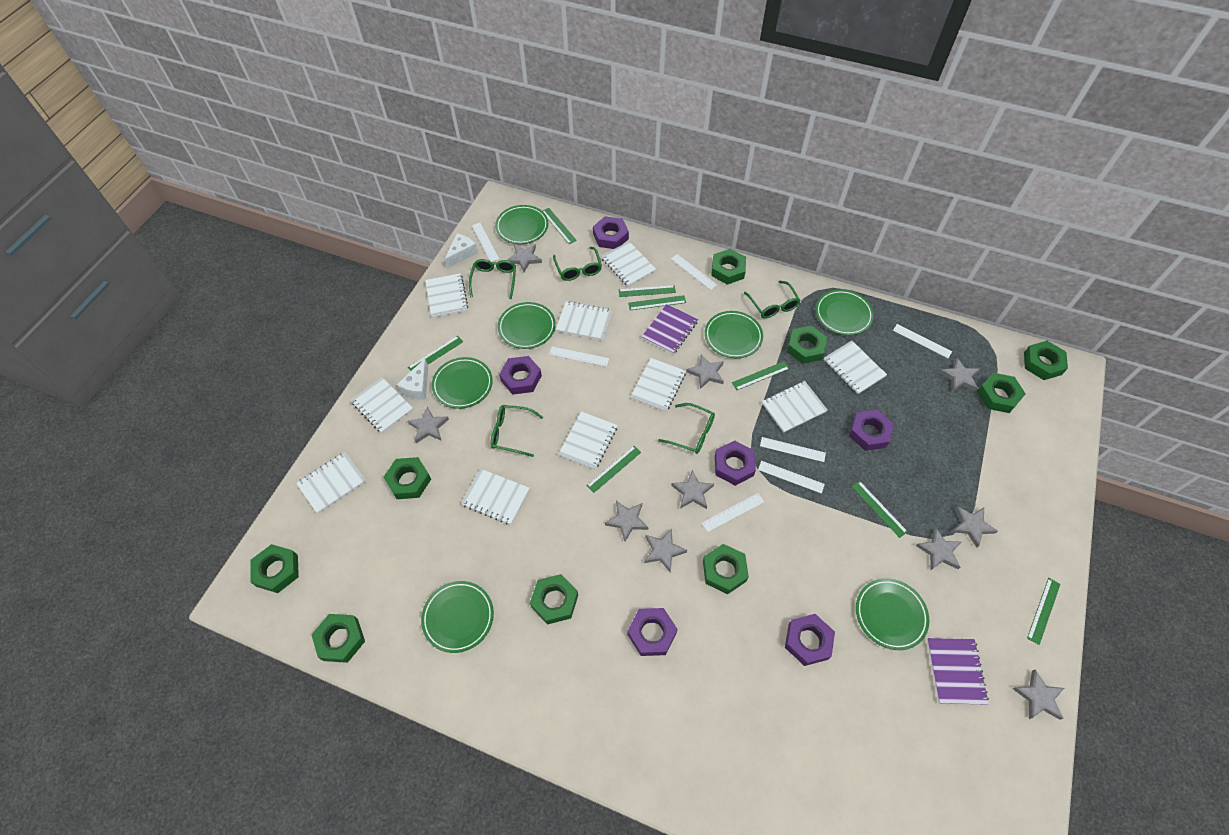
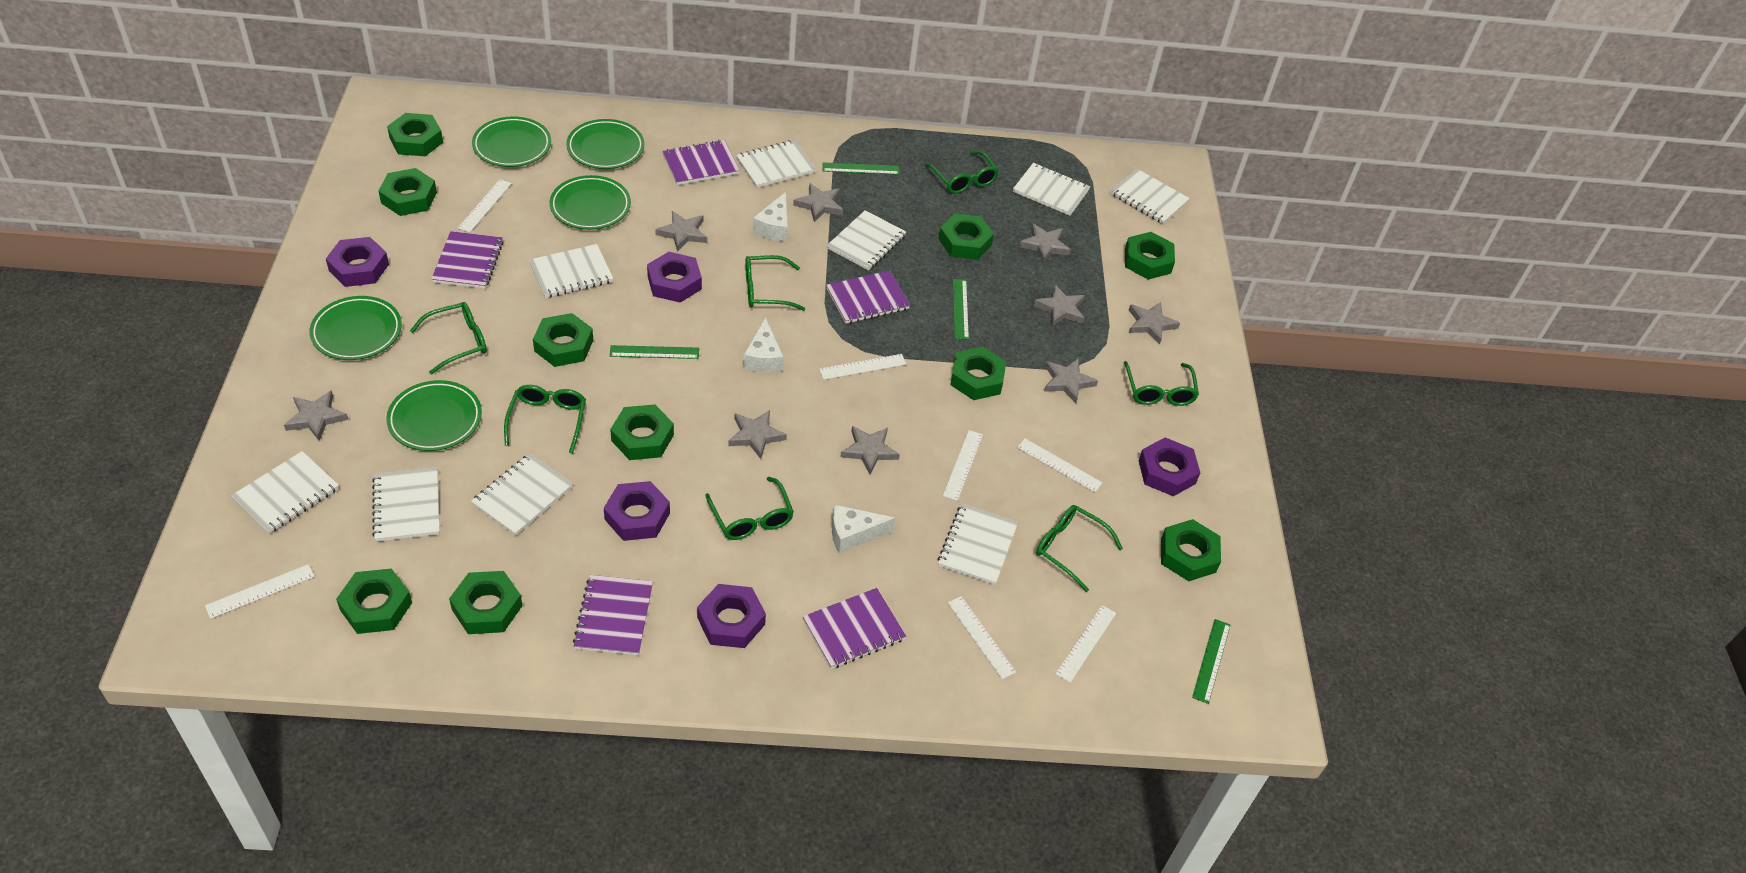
green glasses: 5 -> 7
green nut: 9 -> 10
green plate: 7 -> 5
green ruler: 8 -> 4
grey star: 10 -> 9
purple notebook: 2 -> 5
purple nut: 6 -> 5
white cheese: 2 -> 3
white notebook: 10 -> 9

